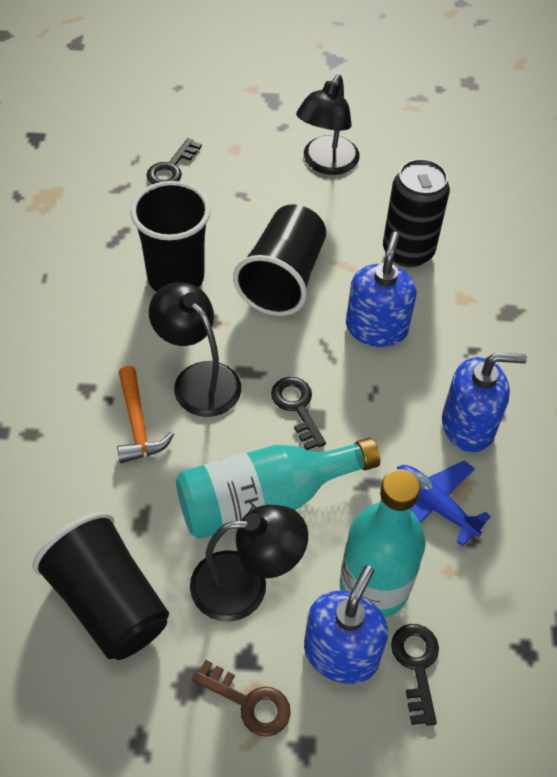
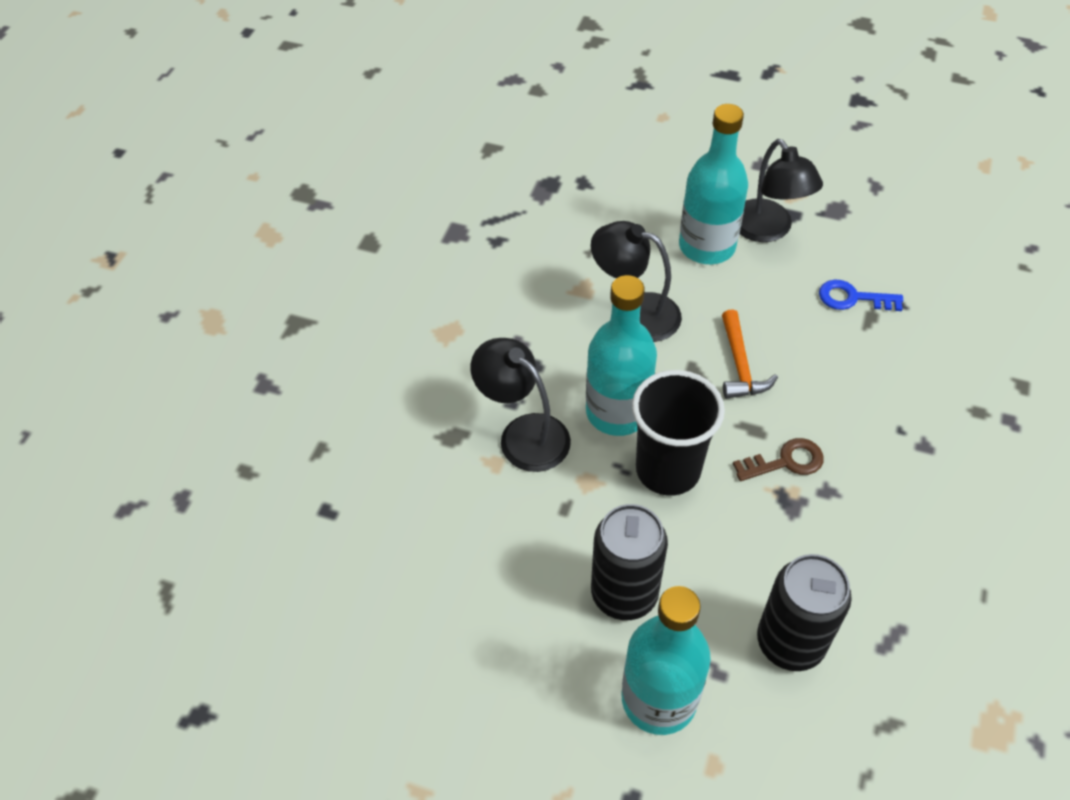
black can: 1 -> 2
black cup: 3 -> 1
black key: 3 -> 0
blue key: 0 -> 1
blue plane: 1 -> 0
blue soap dispenser: 3 -> 0
turquoise bottle: 2 -> 3

